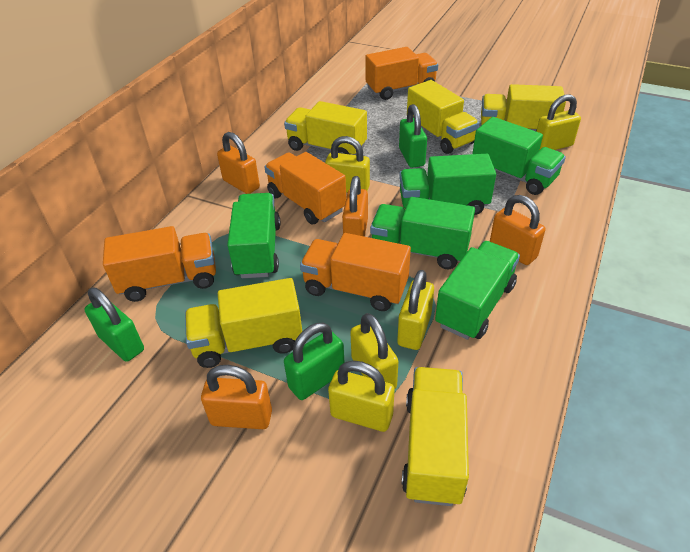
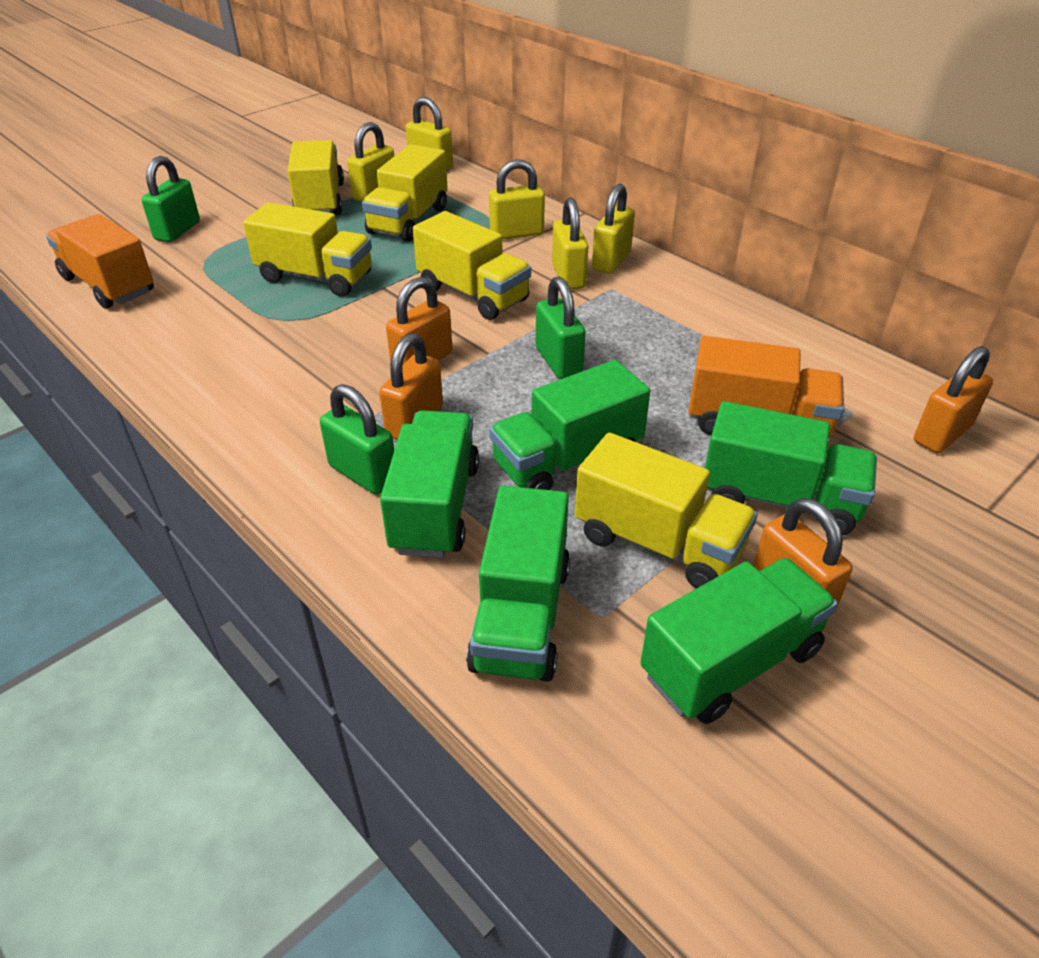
orange truck: 4 -> 2

